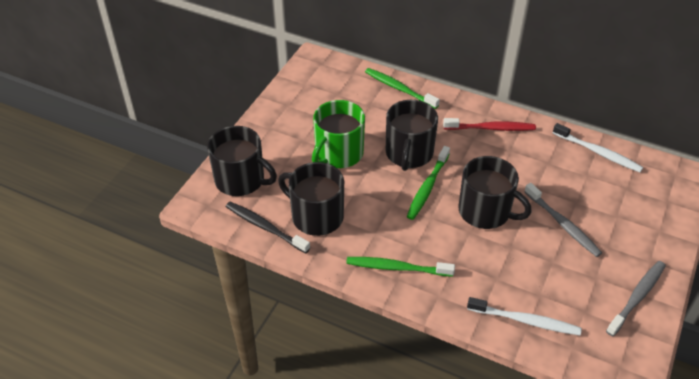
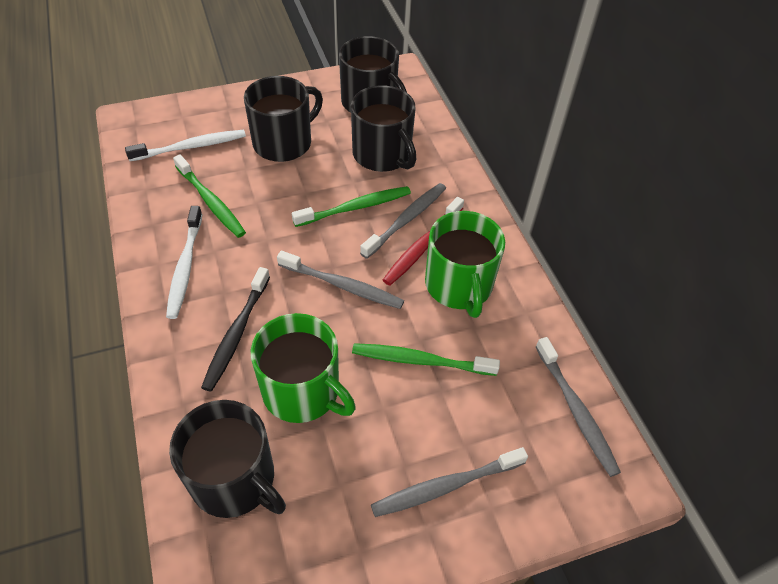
green mug: 1 -> 2
grey toothbrush: 2 -> 4

